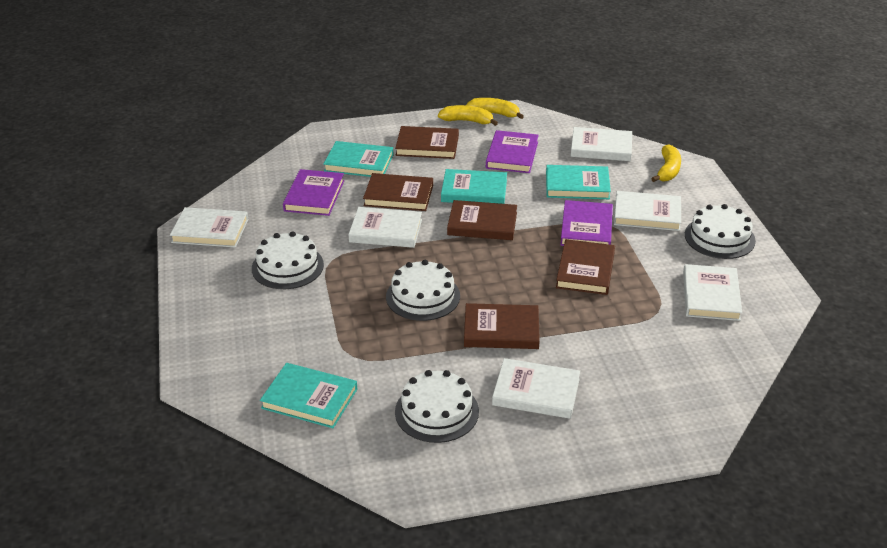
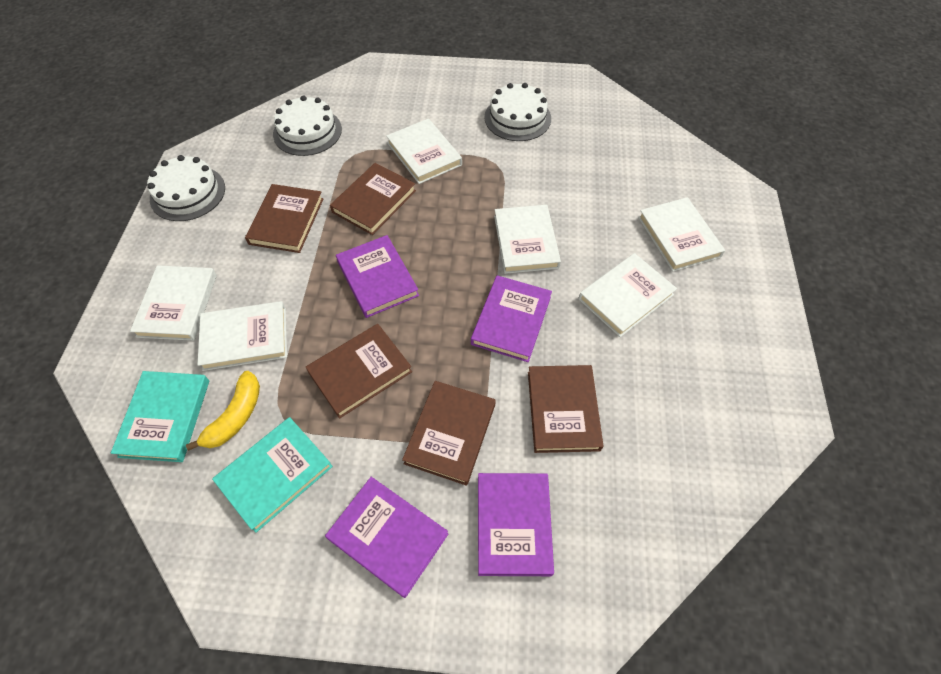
purple book: 3 -> 4
turquoise book: 4 -> 2
white cake: 4 -> 3
yellow banana: 3 -> 1

